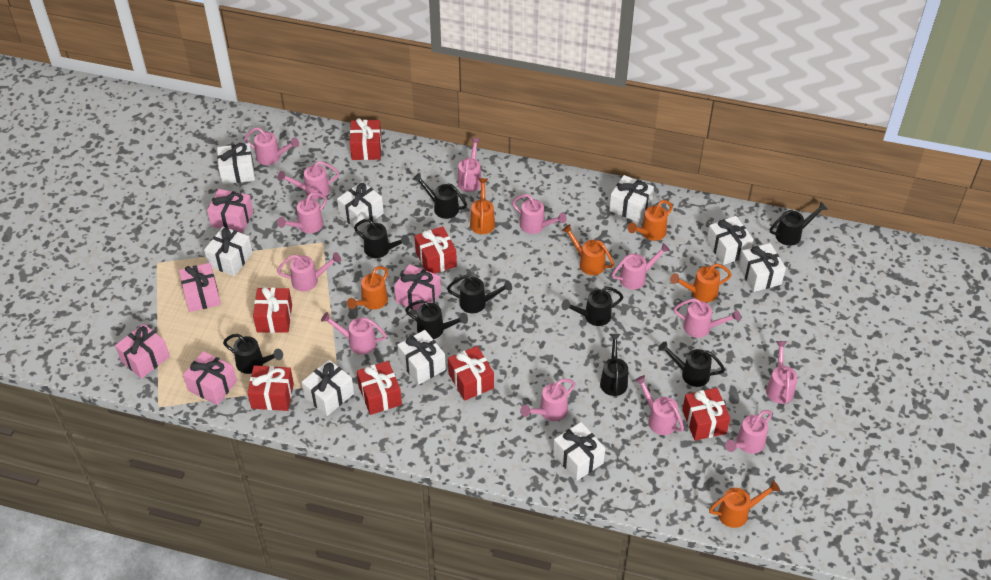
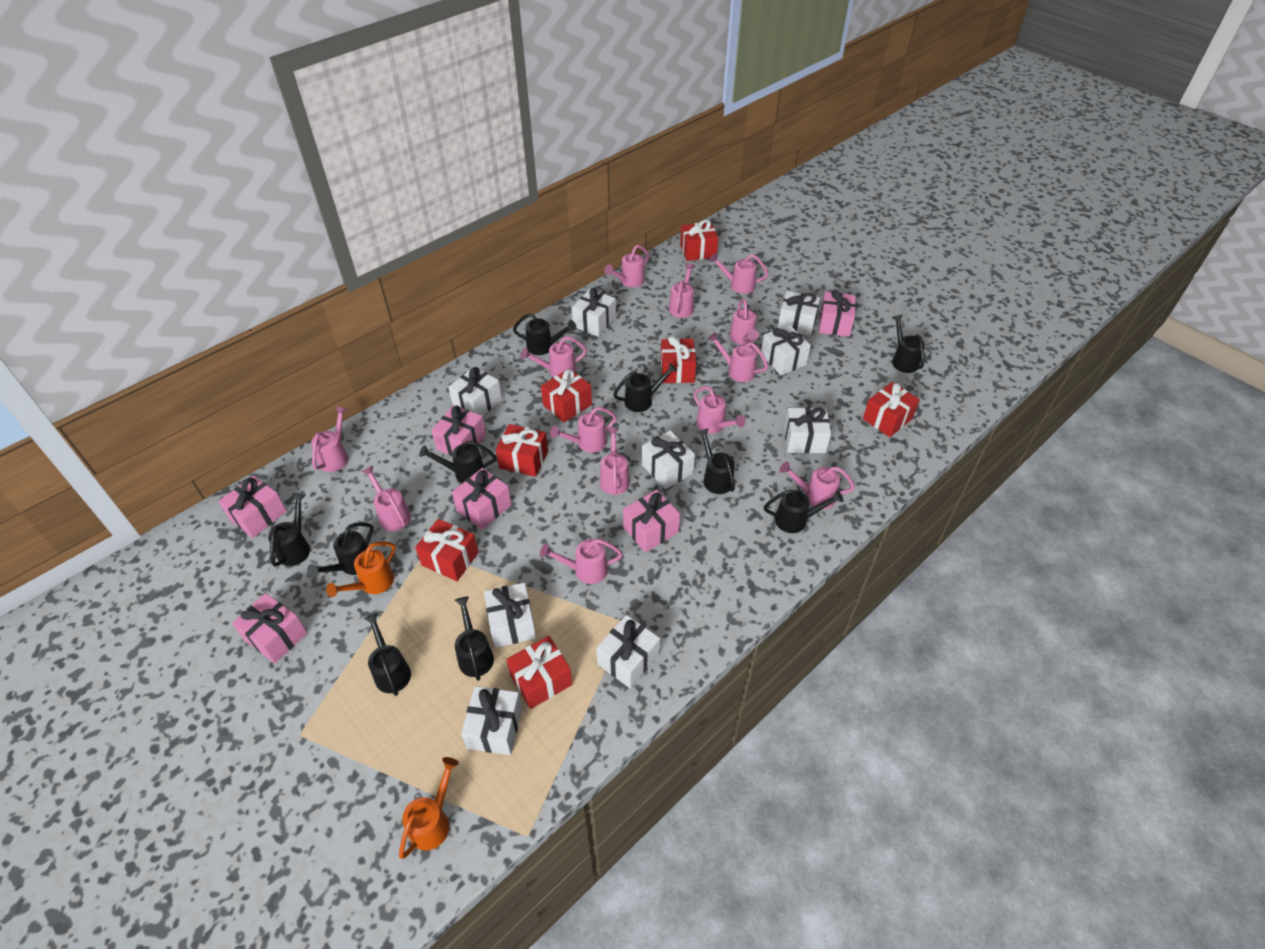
black watering can: 9 -> 10
orange watering can: 6 -> 2
pink gift: 5 -> 6

